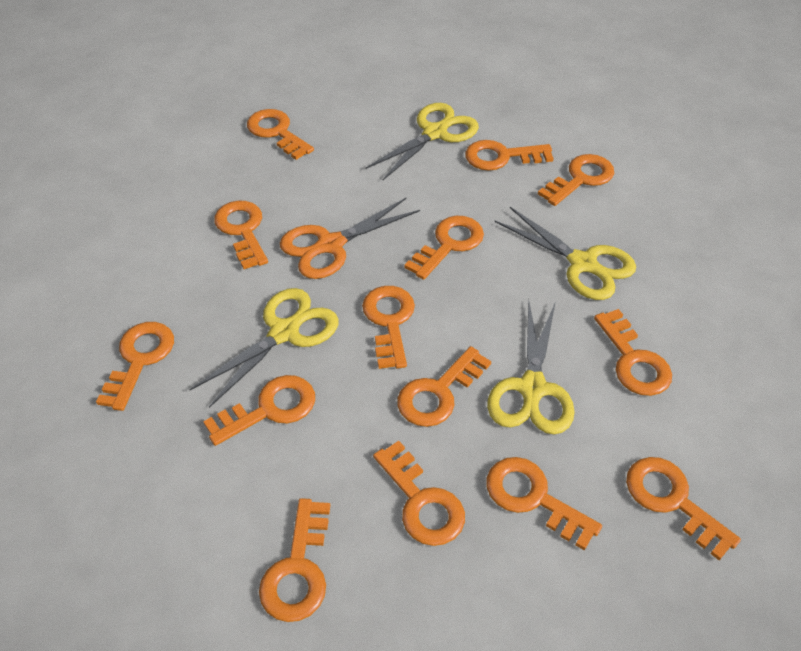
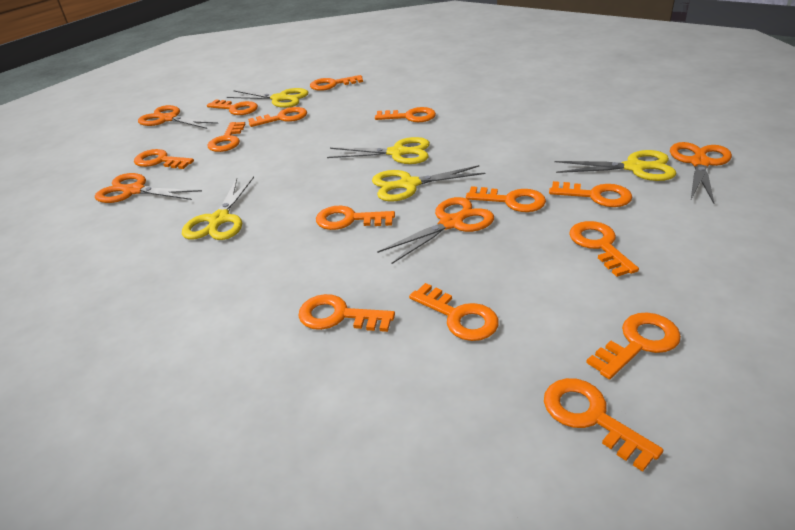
orange scissors: 1 -> 4
yellow scissors: 4 -> 5

